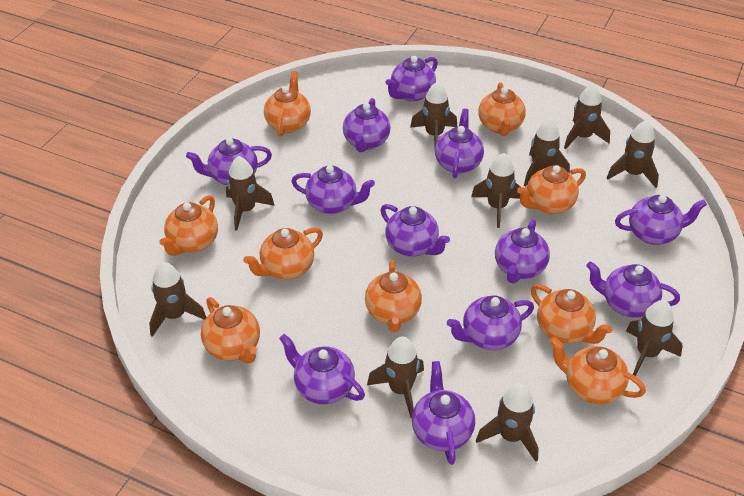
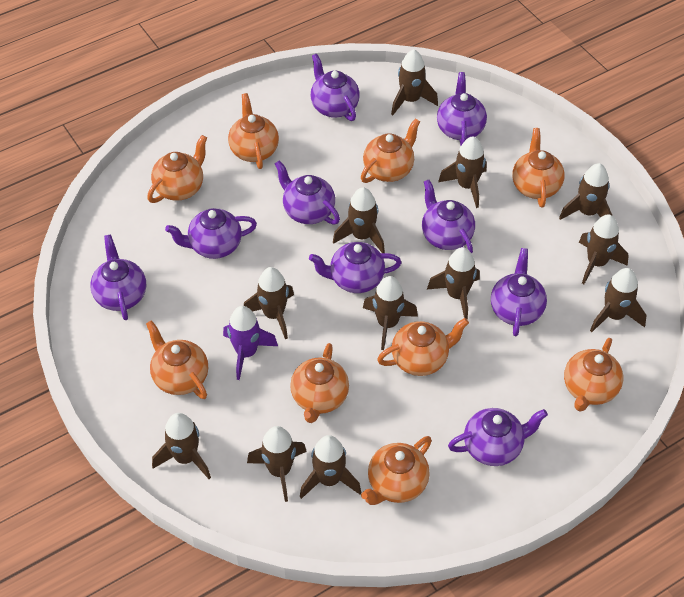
brown rocket: 10 -> 12
purple rocket: 0 -> 1
purple teapot: 12 -> 9

